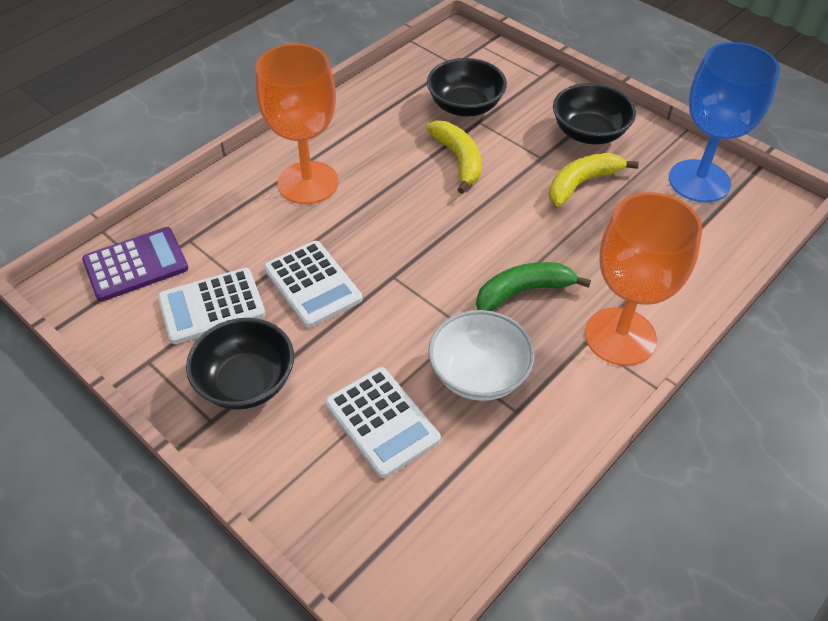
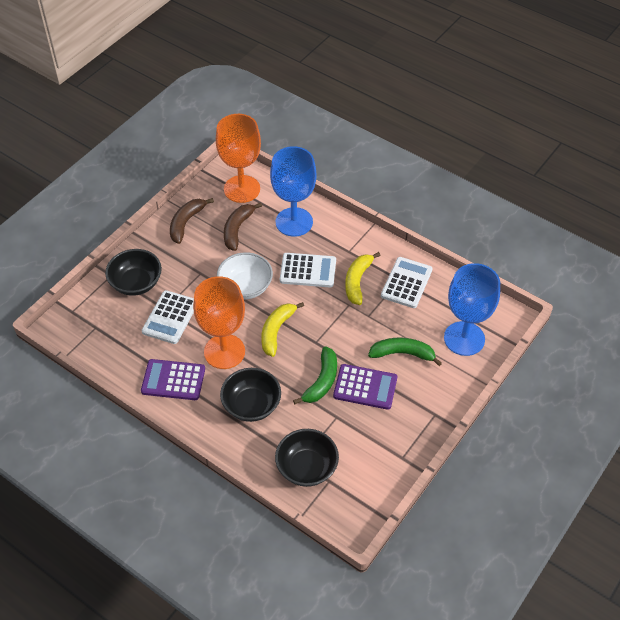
blue goblet: 1 -> 2
brown banana: 0 -> 2
green banana: 1 -> 2
purple calculator: 1 -> 2

